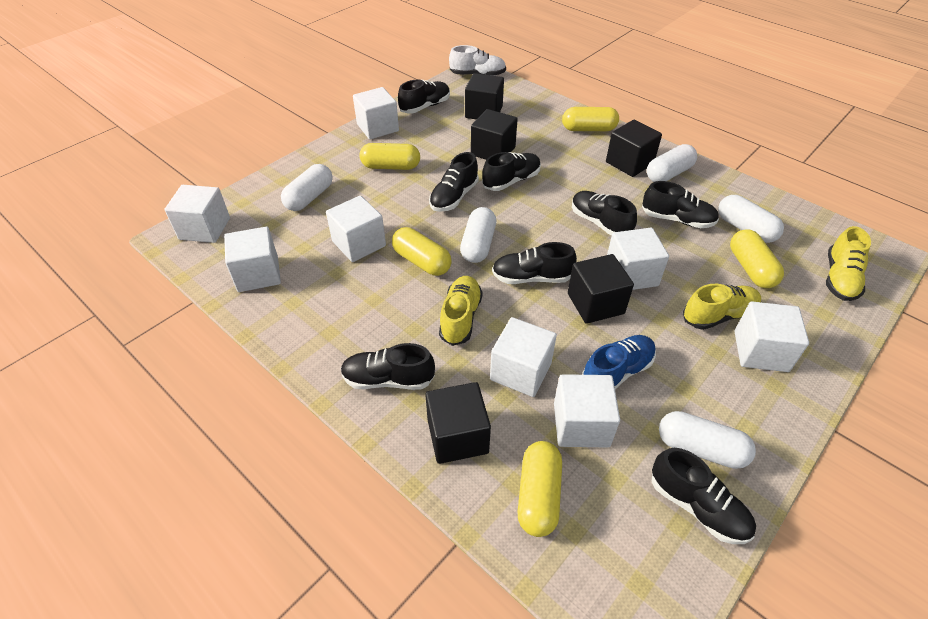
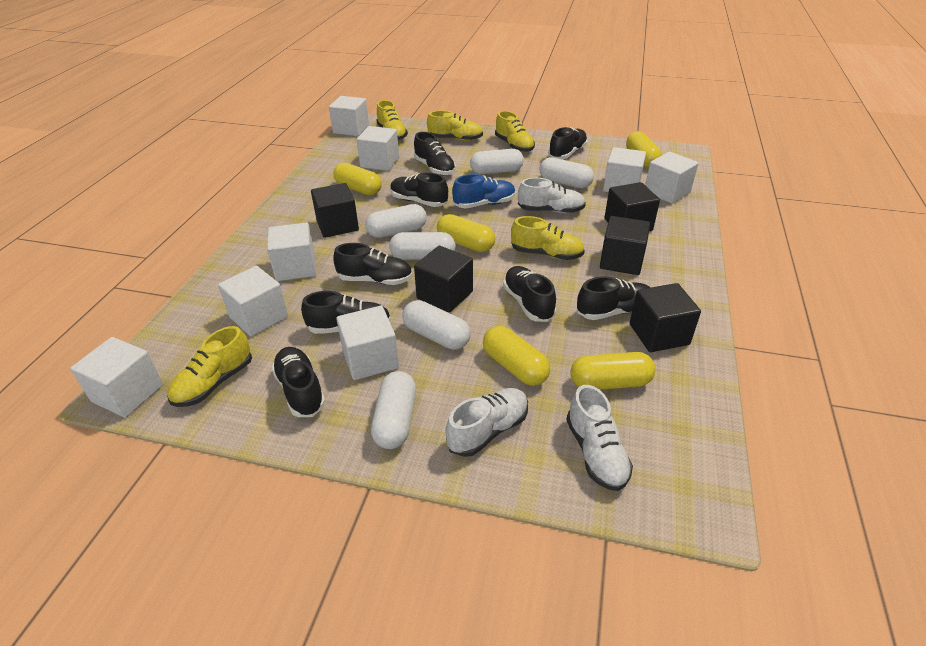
white capsule: 5 -> 6
white shoe: 1 -> 3
yellow shoe: 3 -> 5

